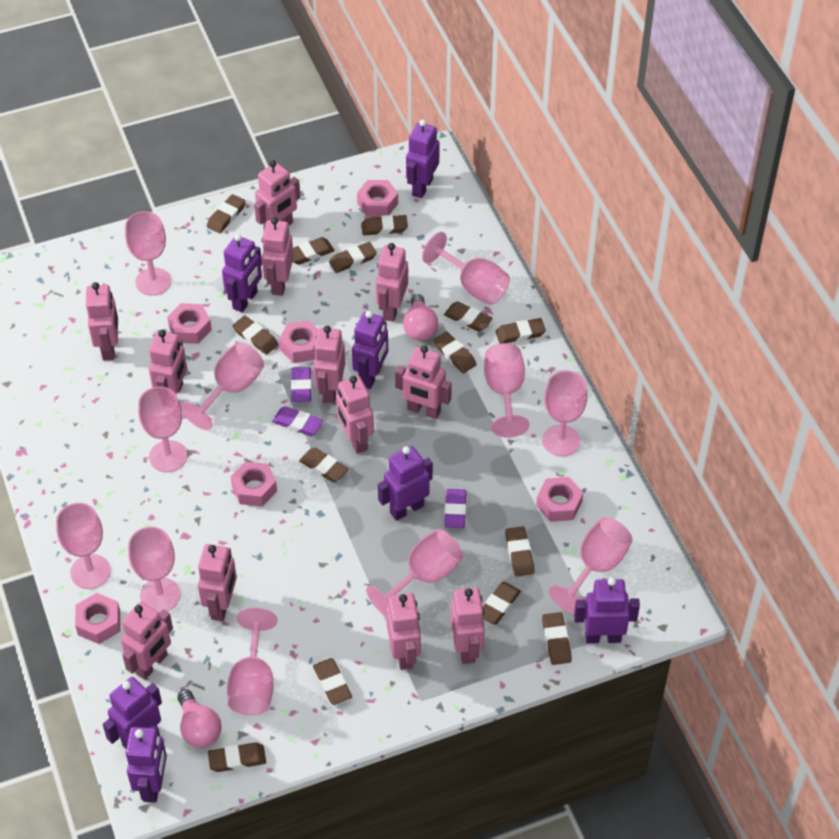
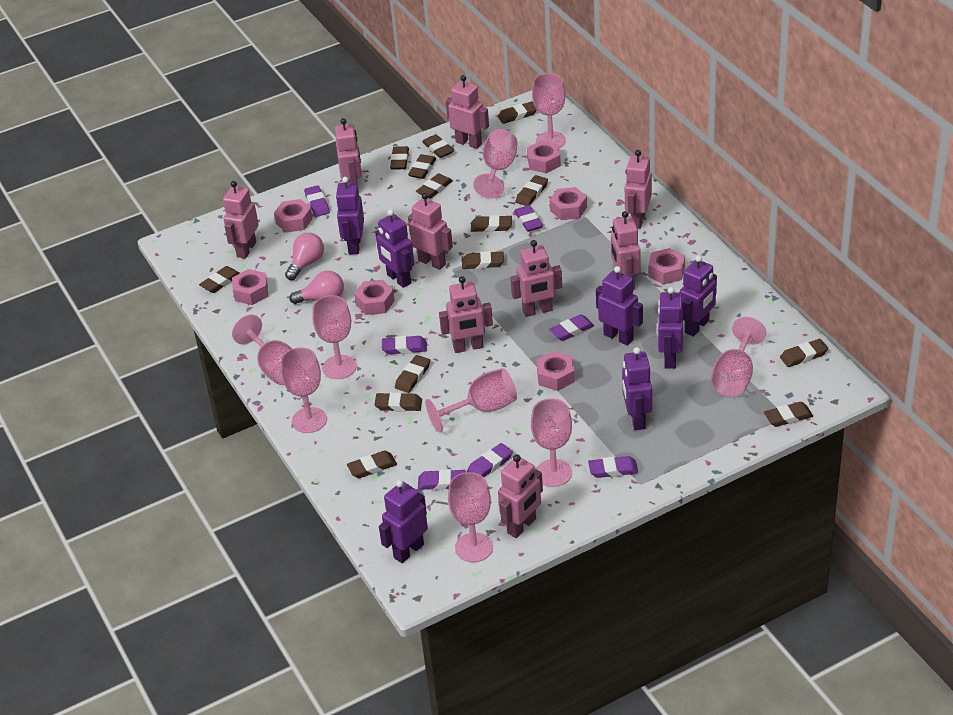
pink goblet: 11 -> 9
pink nut: 6 -> 7
pink robot: 12 -> 9
purple eraser: 3 -> 7

